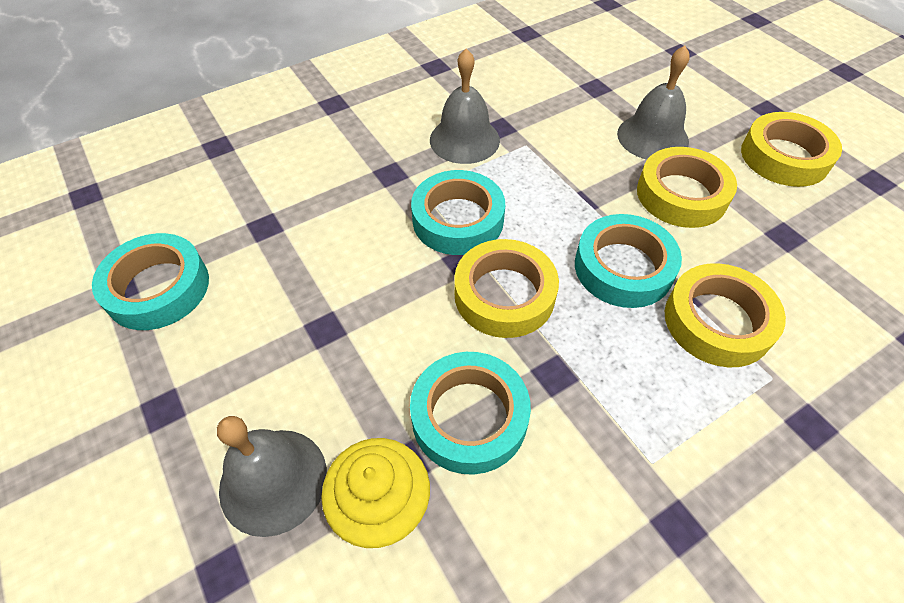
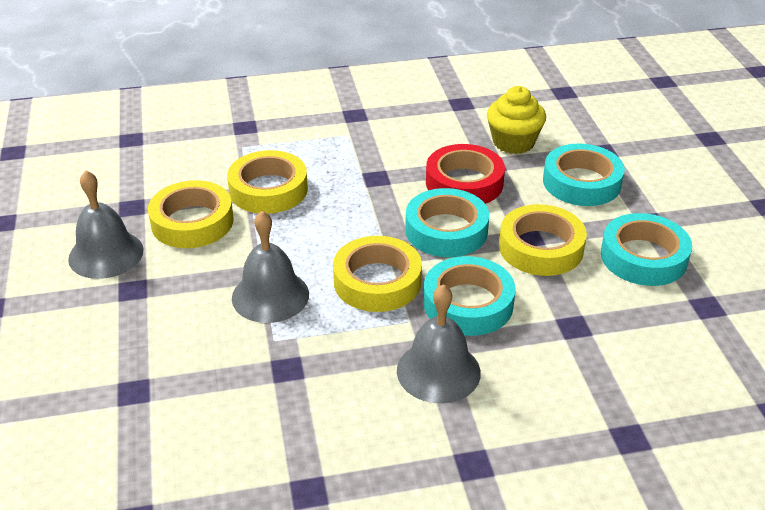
red tape: 0 -> 1

